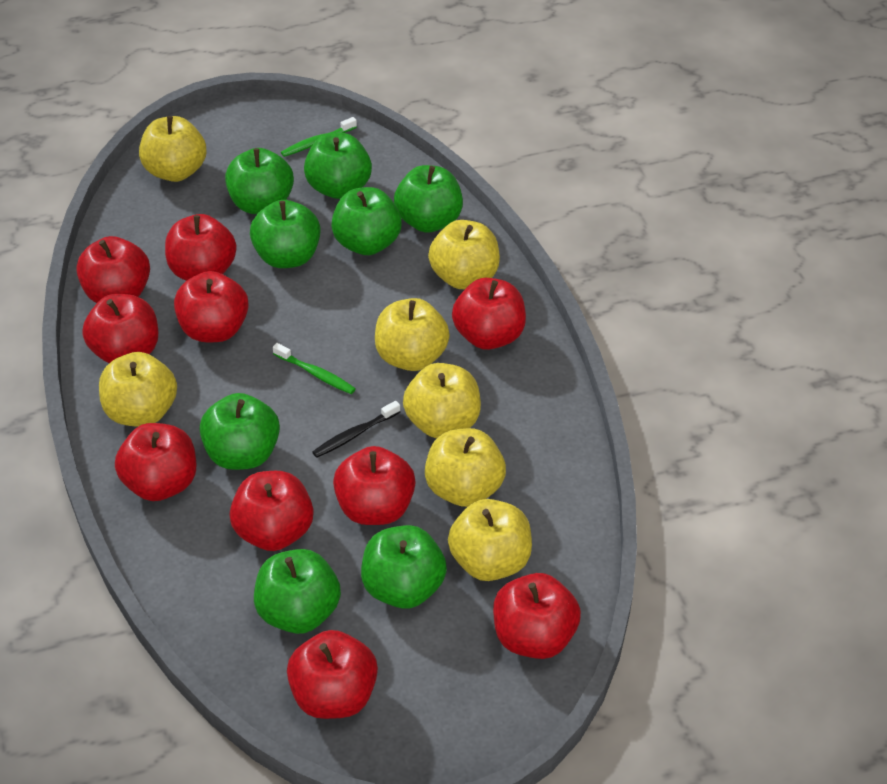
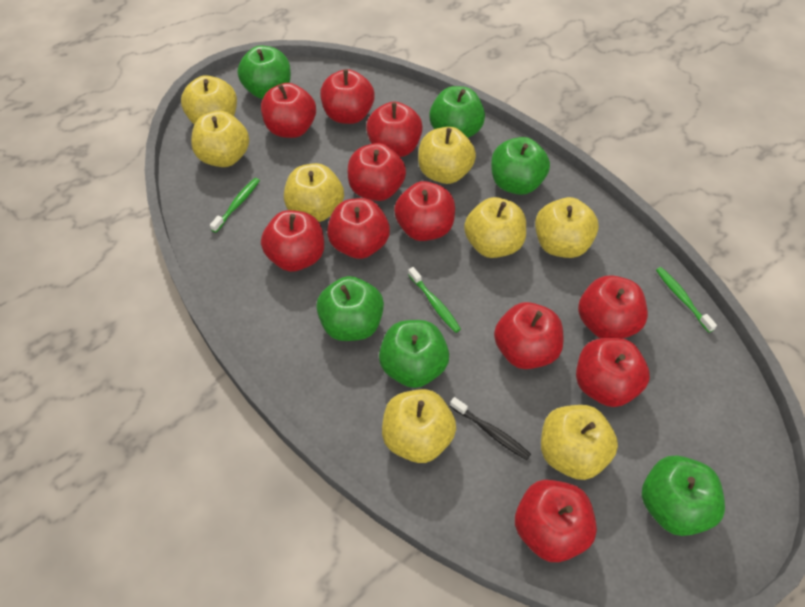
green apple: 8 -> 6
green toothbrush: 2 -> 3
red apple: 10 -> 11
yellow apple: 7 -> 8

